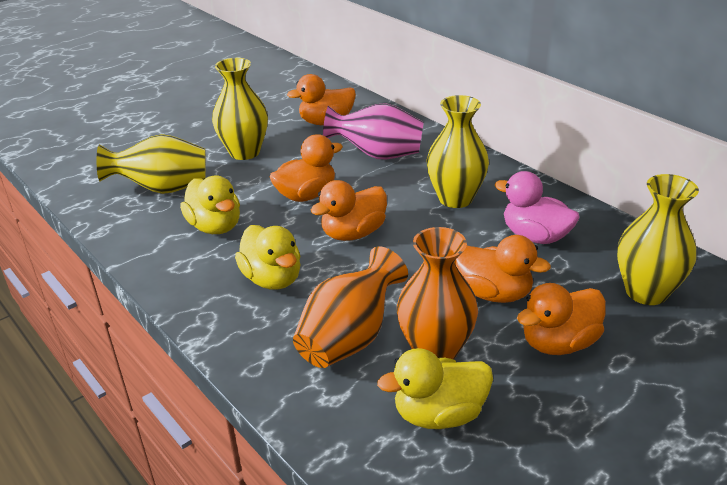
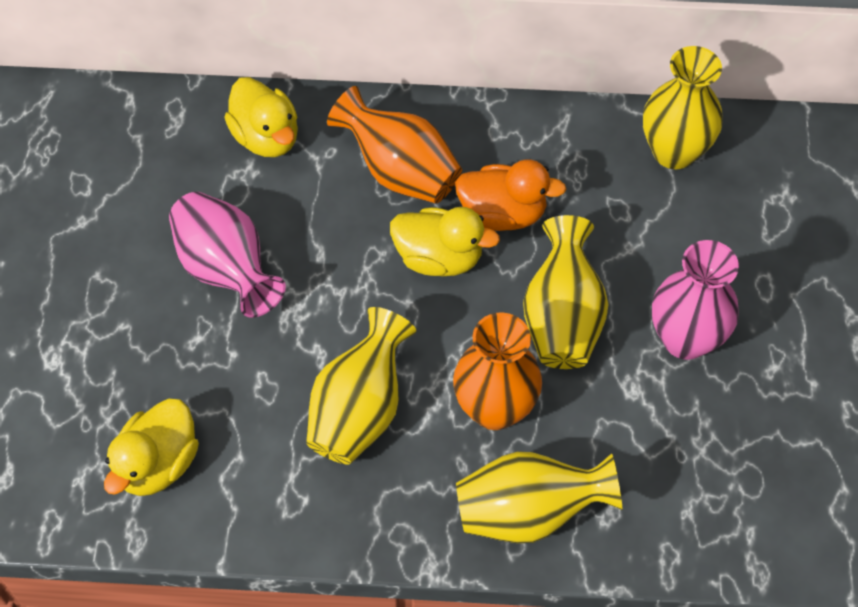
orange duck: 5 -> 1
pink duck: 1 -> 0
pink vase: 1 -> 2

